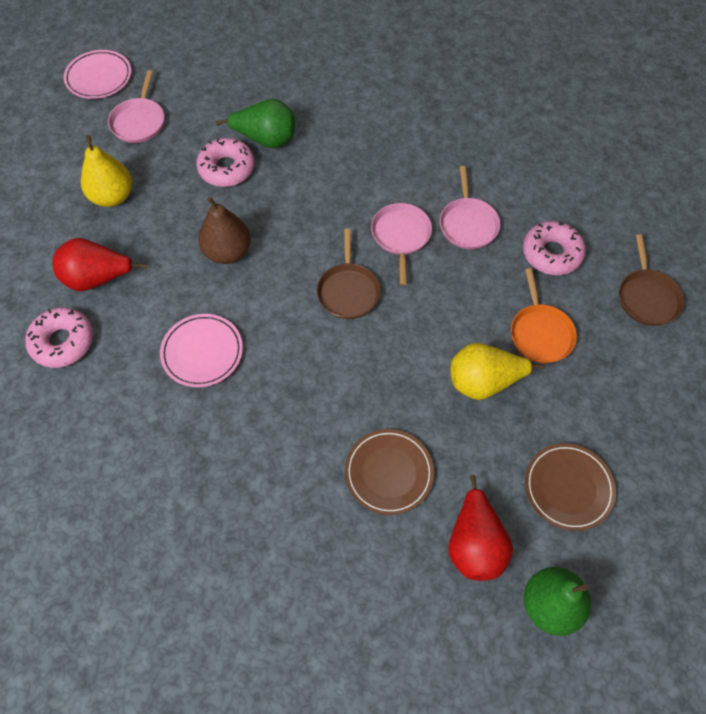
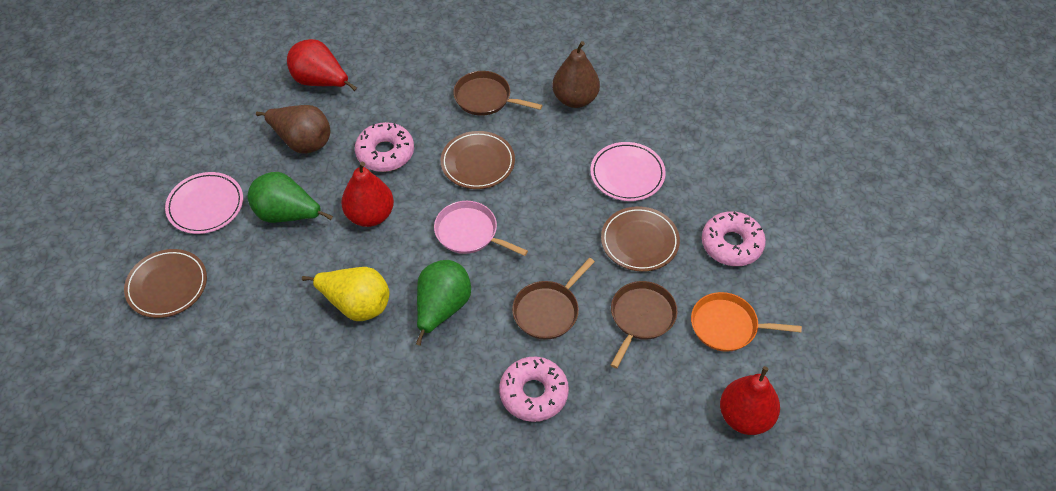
brown pan: 2 -> 3
brown pear: 1 -> 2
brown plate: 2 -> 3
pink pan: 3 -> 1
red pear: 2 -> 3
yellow pear: 2 -> 1

